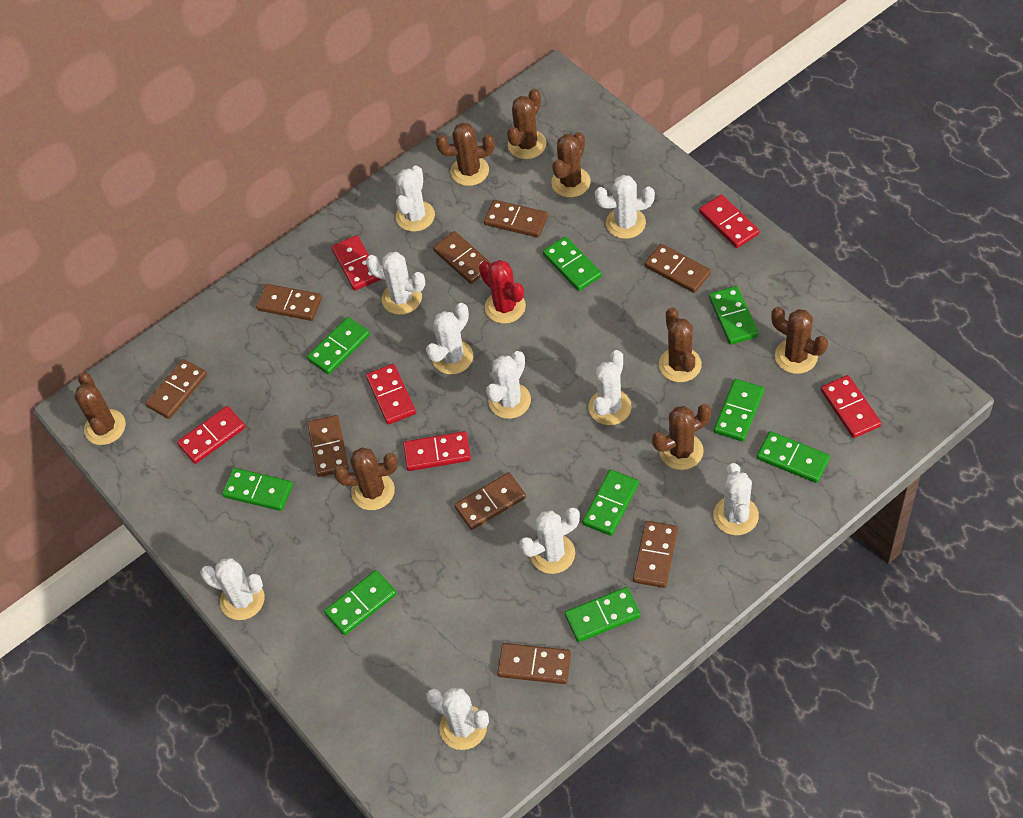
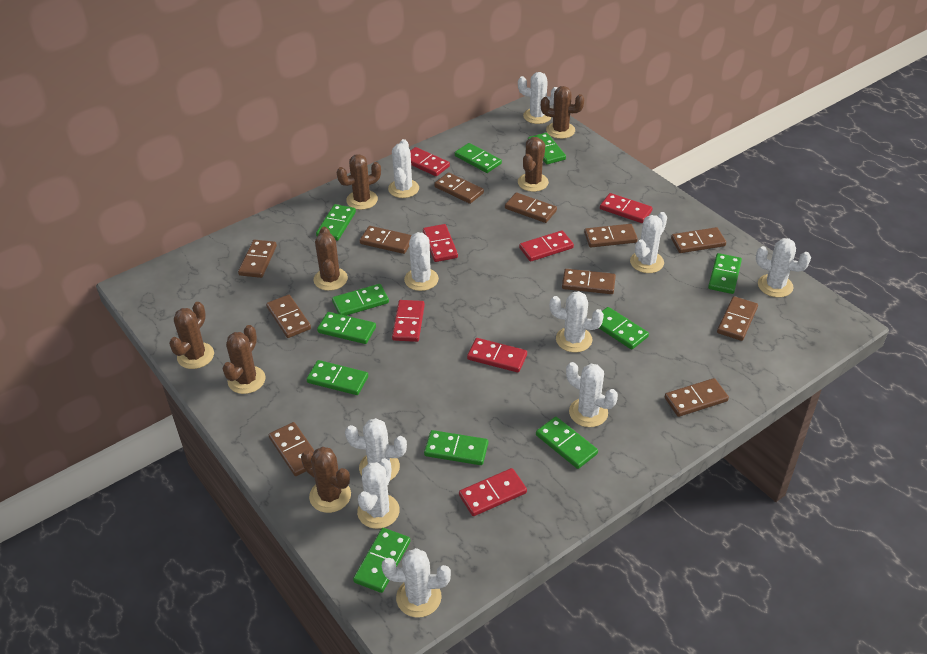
brown cactus: 8 -> 7
brown domino: 9 -> 11
green domino: 9 -> 11
red cactus: 1 -> 0
red domino: 6 -> 7

